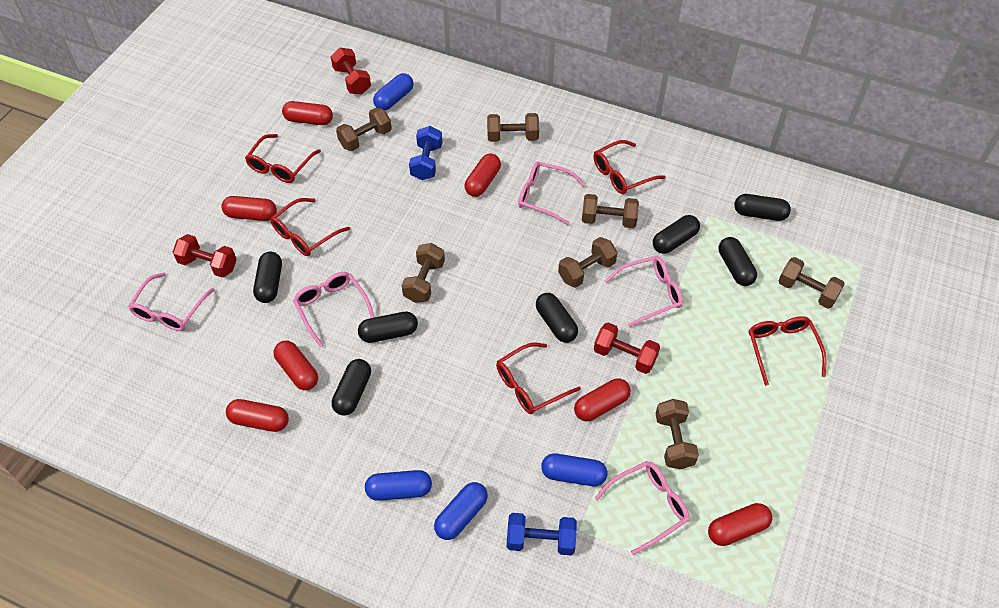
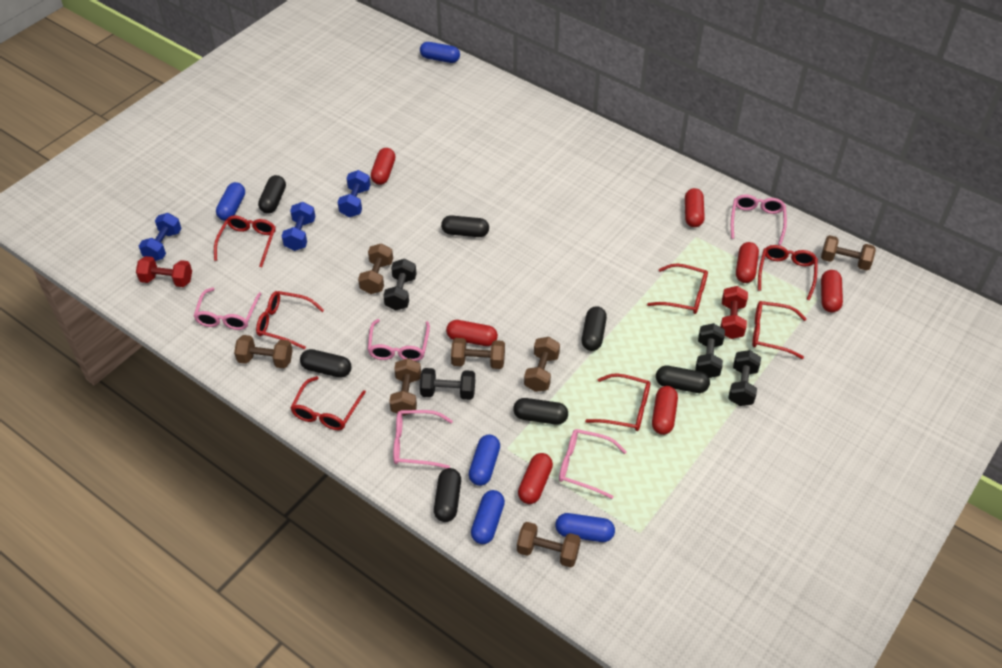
black dumbbell: 0 -> 4
blue capsule: 4 -> 5
blue dumbbell: 2 -> 3
red dumbbell: 3 -> 2
red glasses: 5 -> 7

